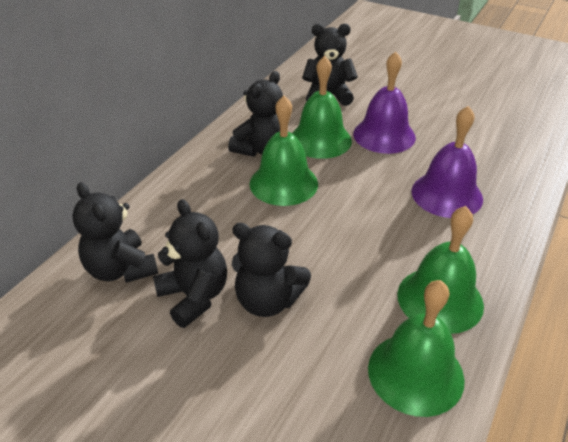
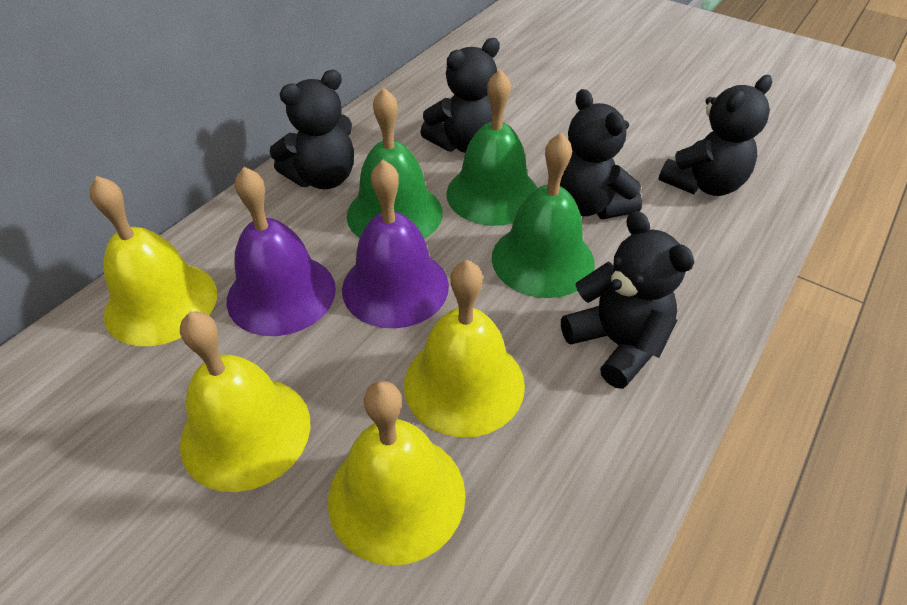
green bell: 4 -> 3
yellow bell: 0 -> 4

